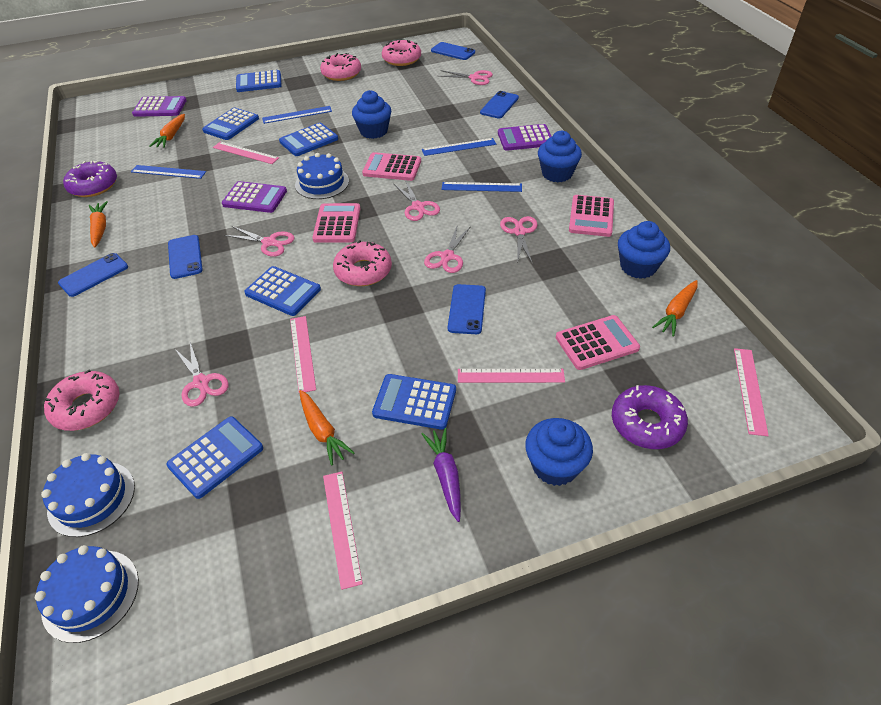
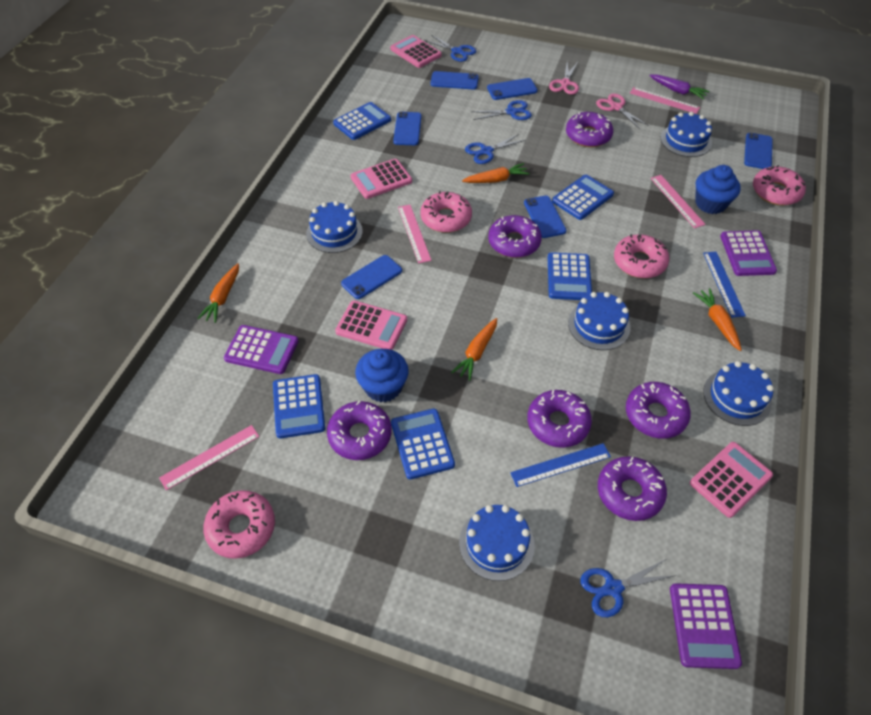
blue cake: 3 -> 5
blue calculator: 6 -> 5
blue cupcake: 4 -> 2
blue phone: 5 -> 6
blue ruler: 4 -> 2
blue scissors: 0 -> 4
pink ruler: 5 -> 4
pink scissors: 6 -> 2
purple donut: 2 -> 6

